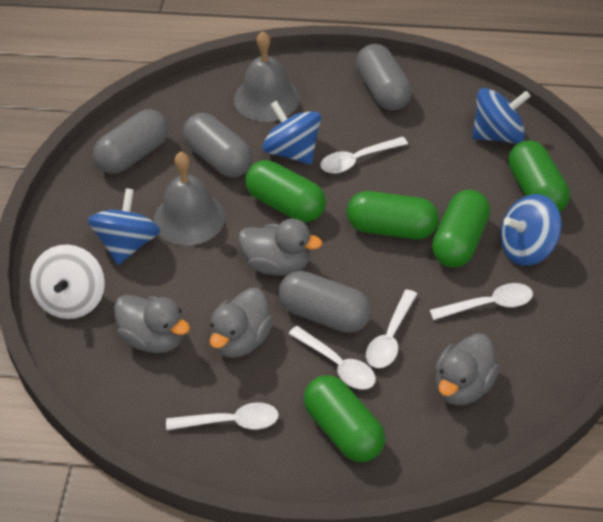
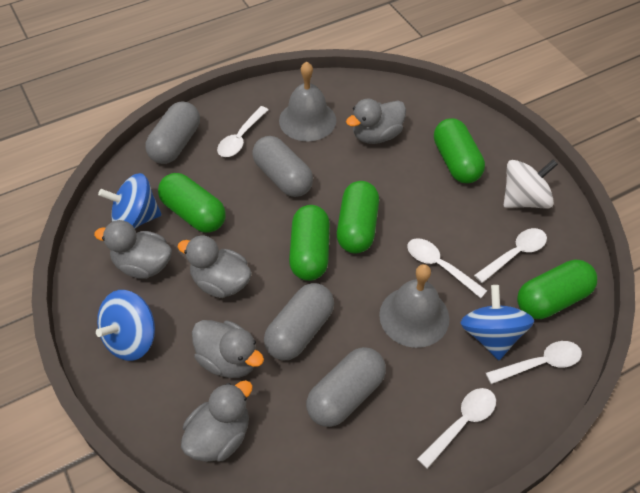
blue spinning top: 4 -> 3
grey duck: 4 -> 5

